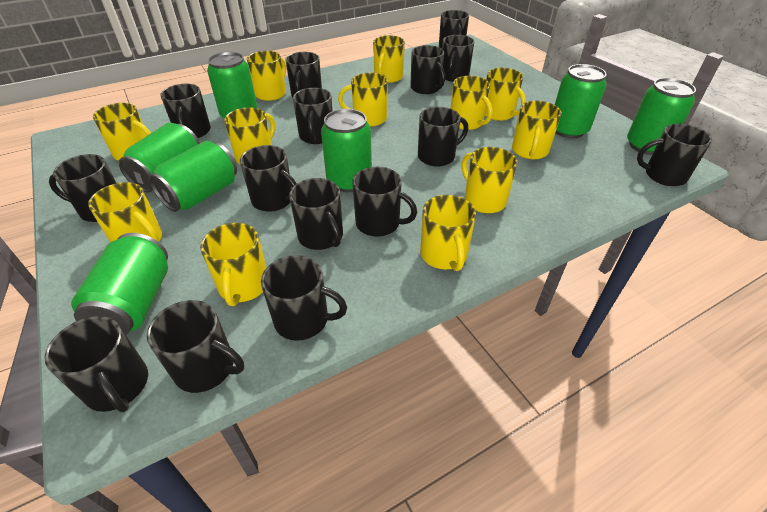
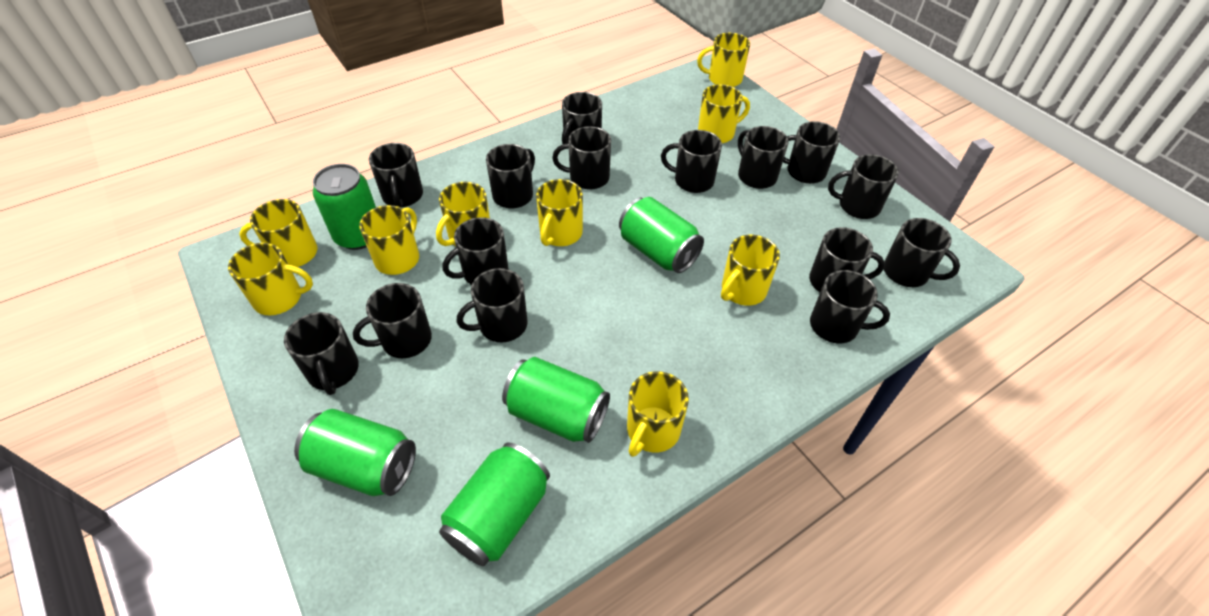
green can: 7 -> 5
yellow mug: 12 -> 9

